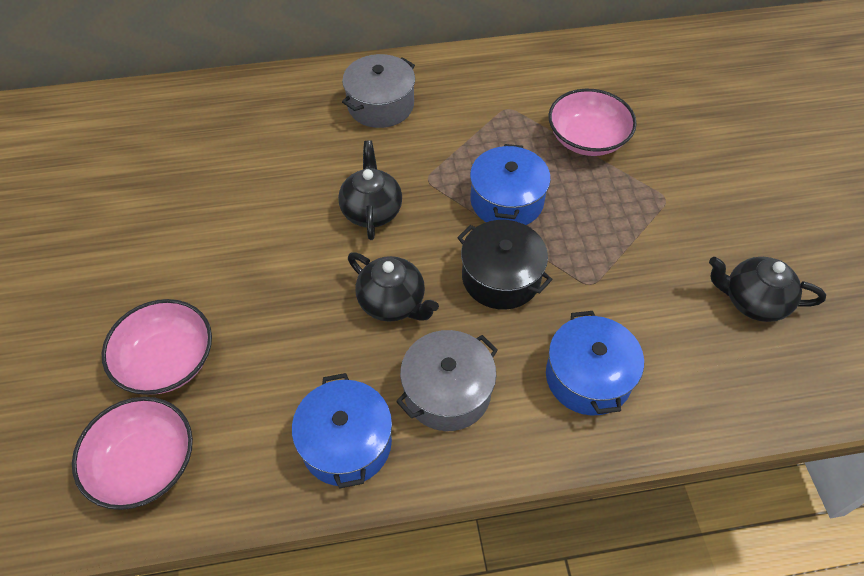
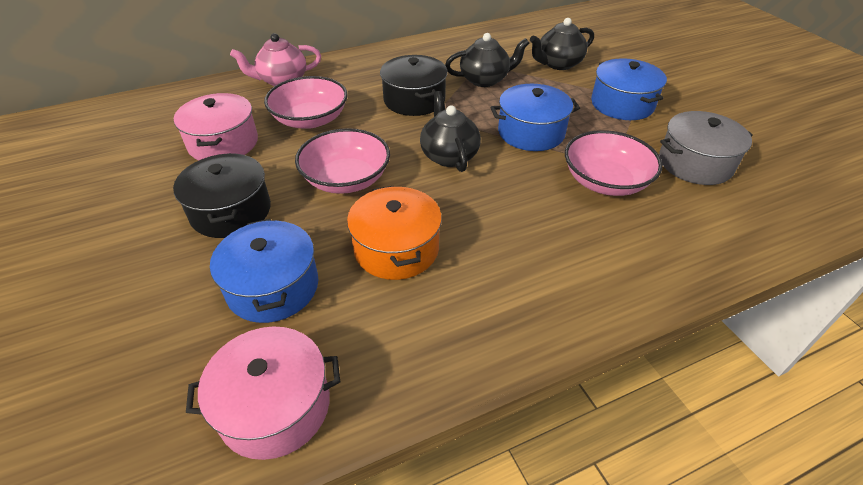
black pot: 1 -> 2
grey pot: 2 -> 1
orange pot: 0 -> 1
pink pot: 0 -> 2
pink teapot: 0 -> 1

